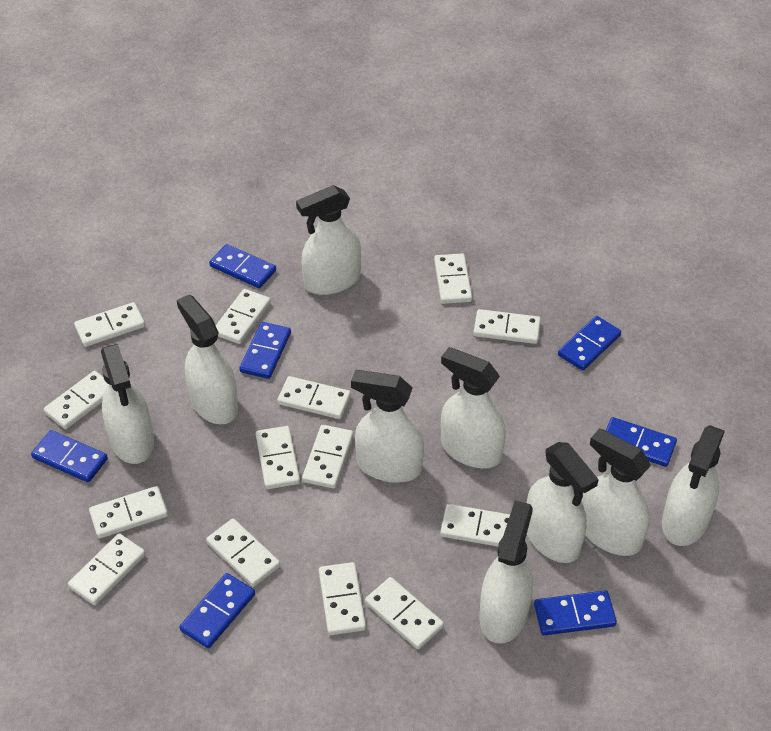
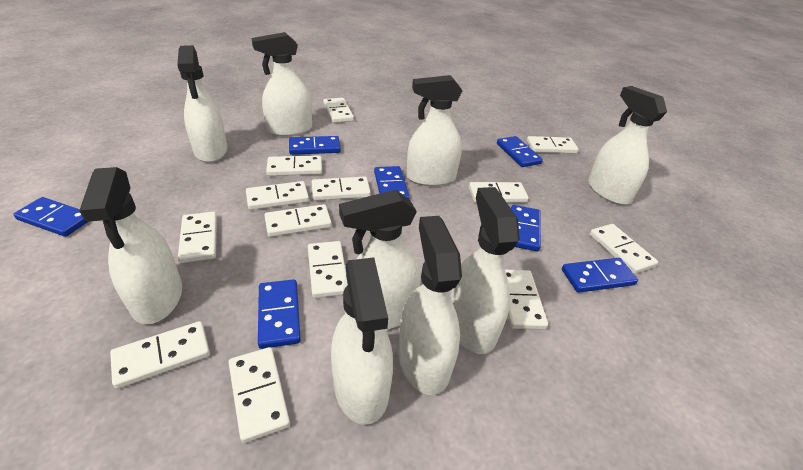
white domino: 14 -> 13

